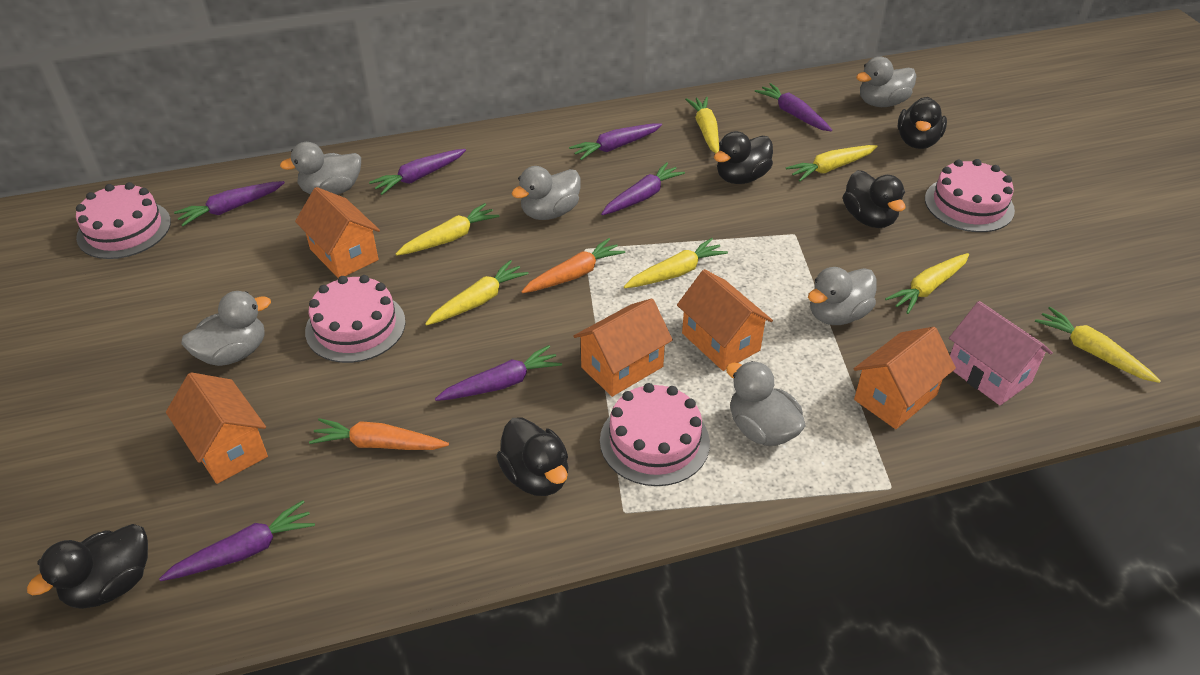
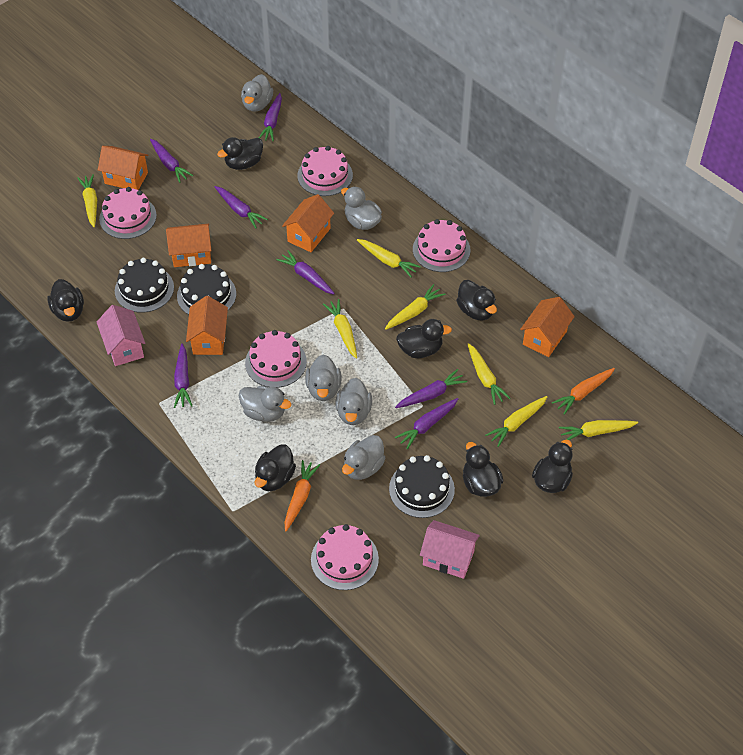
black cake: 0 -> 3
black duck: 5 -> 7
pink cake: 4 -> 5
pink house: 1 -> 2

